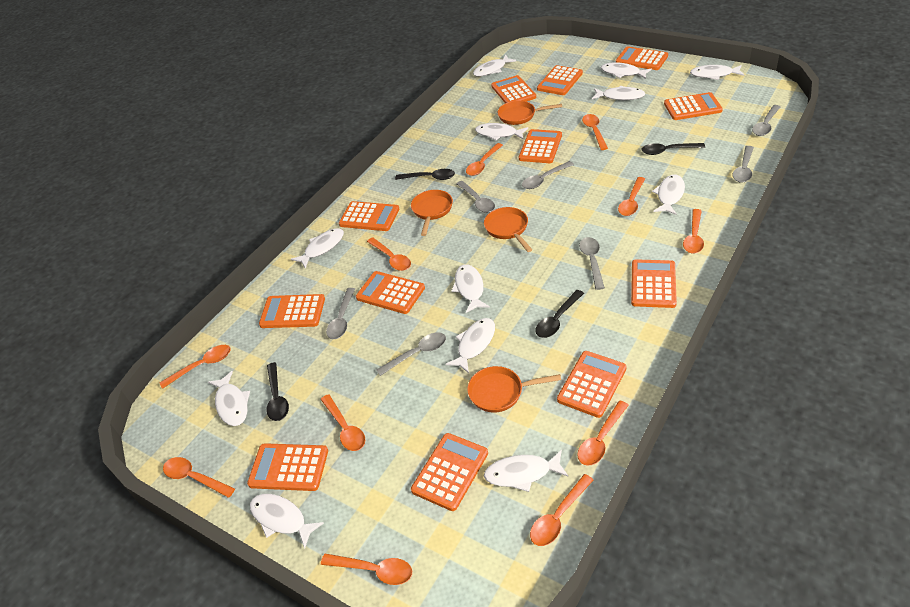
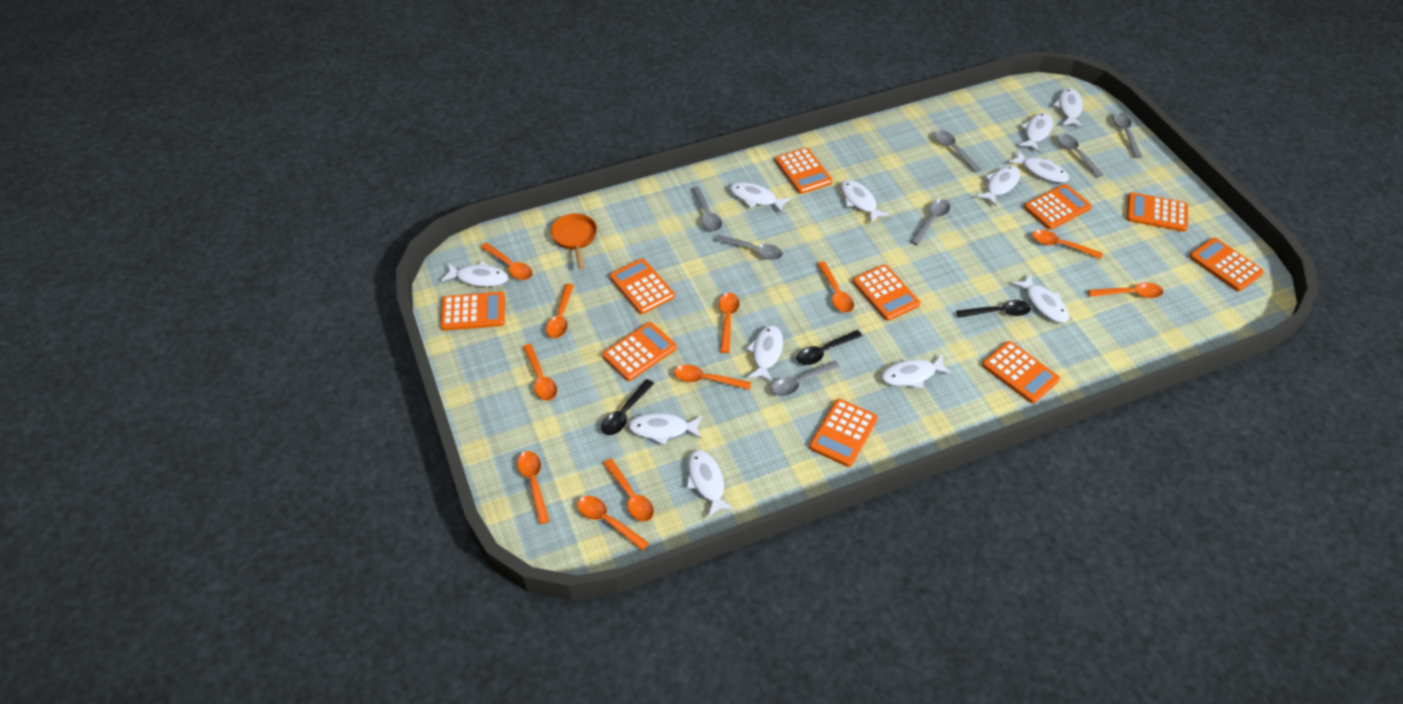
black spoon: 4 -> 3
orange calculator: 12 -> 10
orange pan: 4 -> 1

